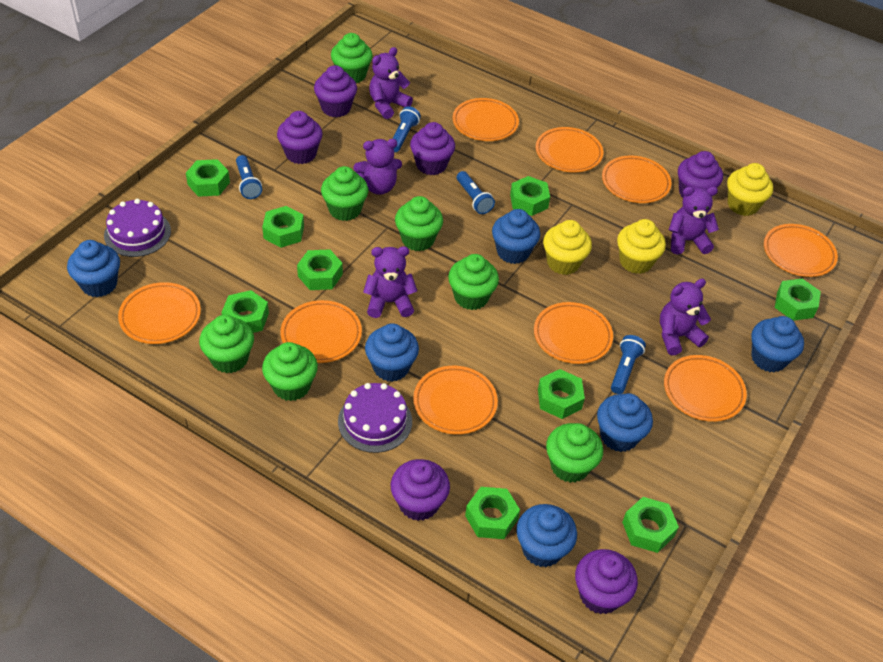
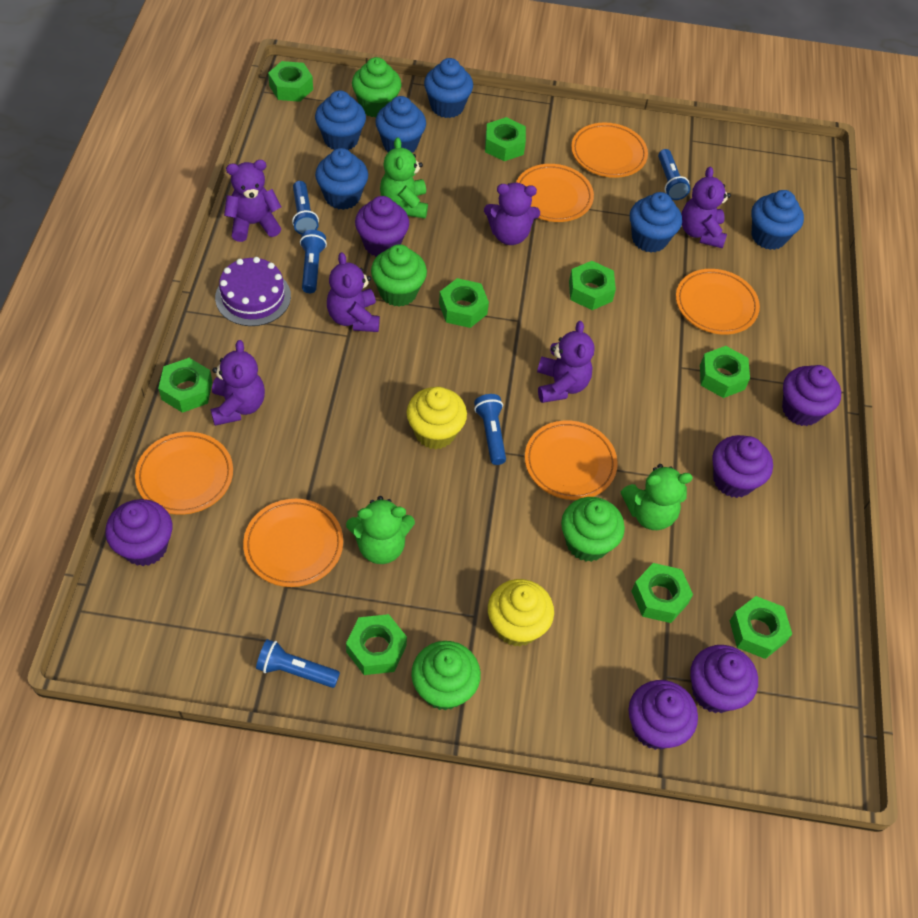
blue flashlight: 4 -> 5
green cupcake: 7 -> 4
green teddy bear: 0 -> 3
orange plate: 9 -> 6
purple cake: 2 -> 1
purple teddy bear: 5 -> 6
yellow cupcake: 3 -> 2

